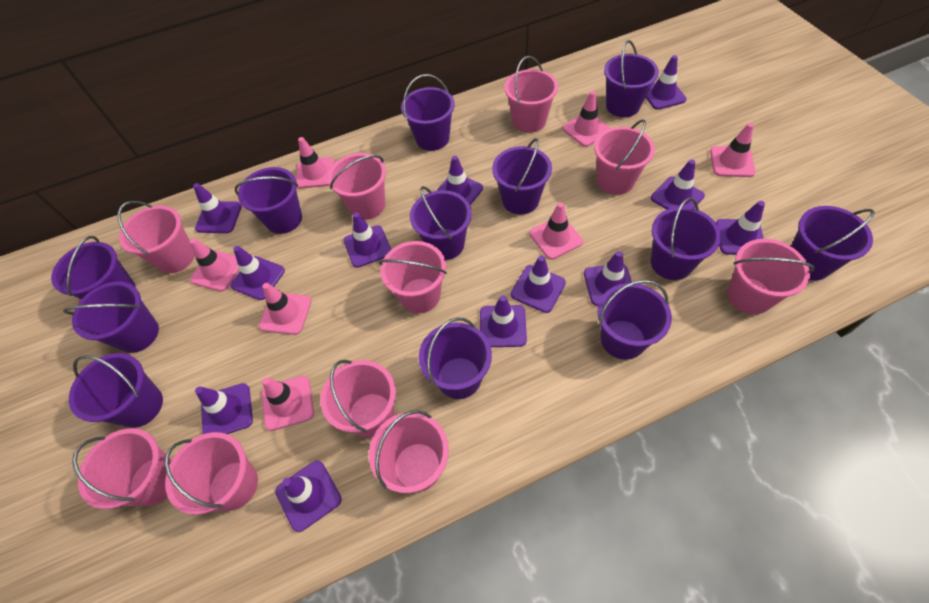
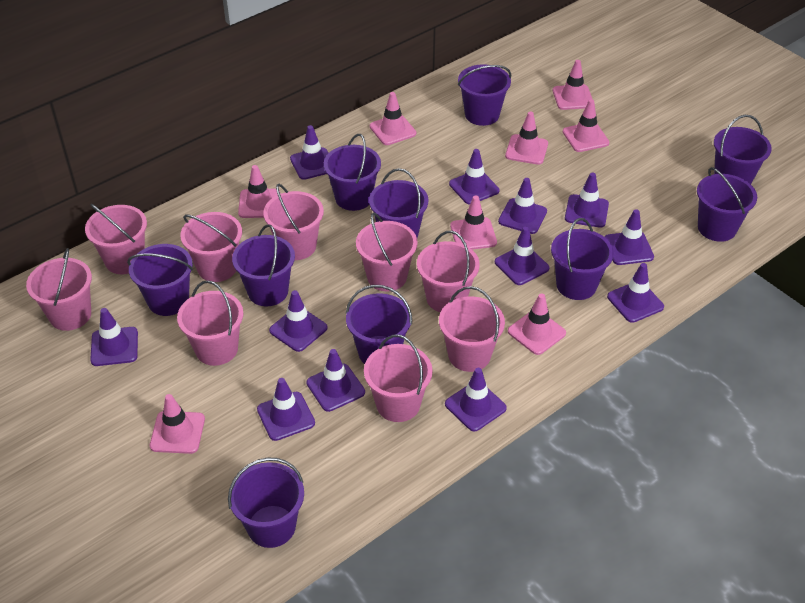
pink bucket: 10 -> 9
pink traffic cone: 7 -> 8
purple bucket: 12 -> 10

